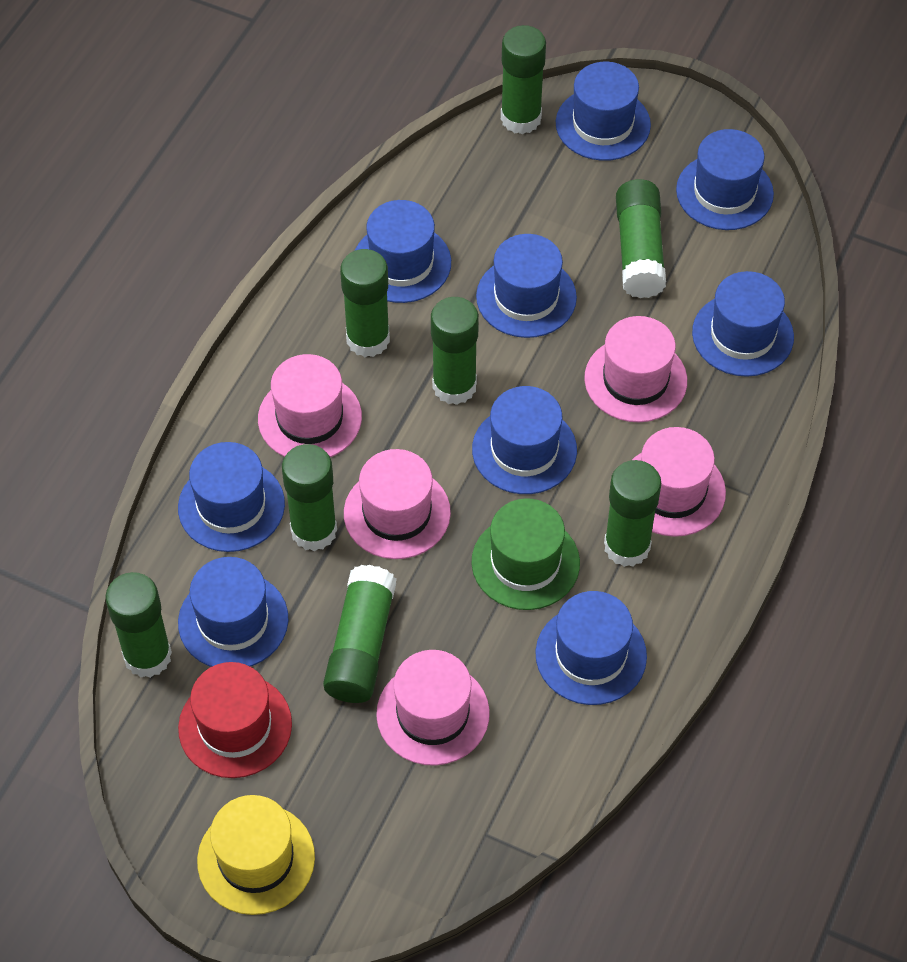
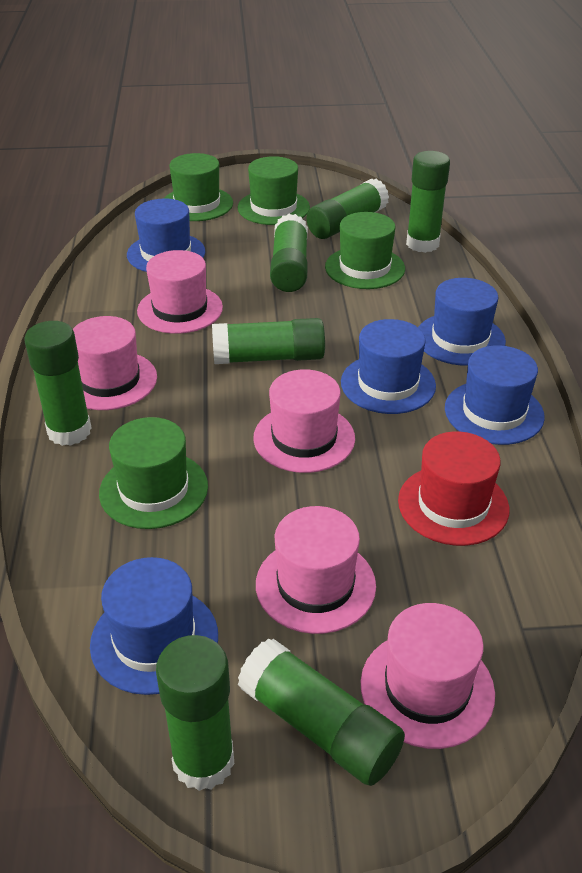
blue hat: 9 -> 5
green glue stick: 8 -> 7
green hat: 1 -> 4
yellow hat: 1 -> 0

